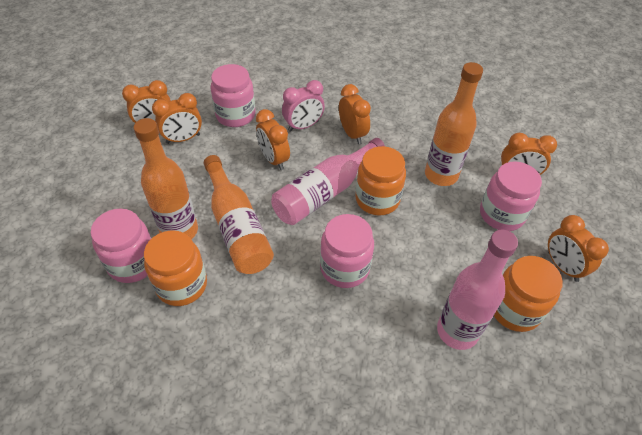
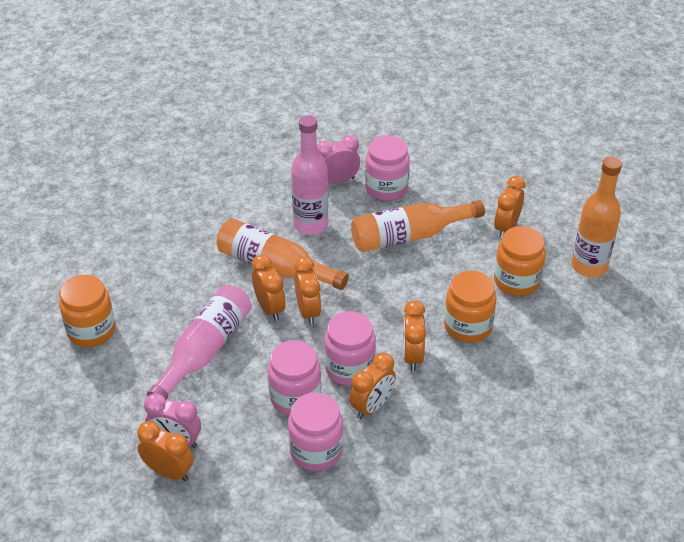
pink clock: 1 -> 2

